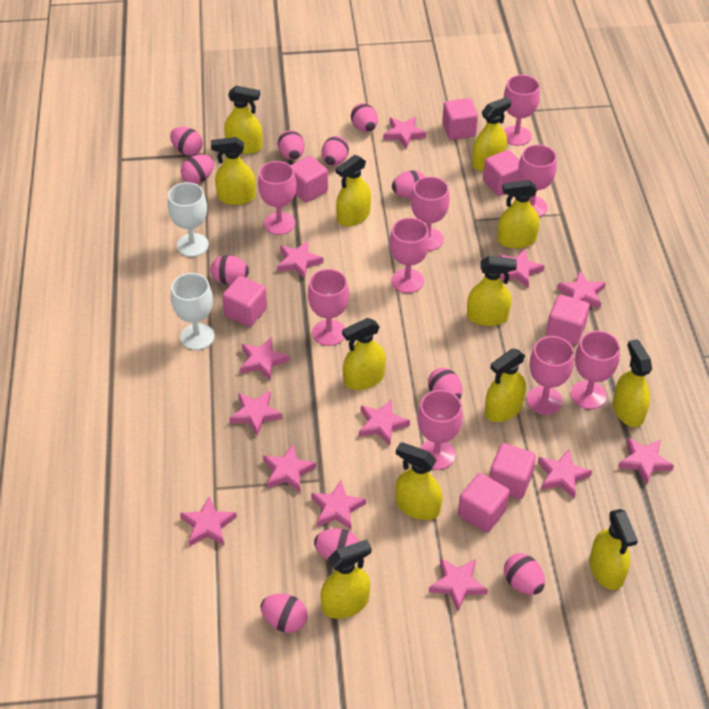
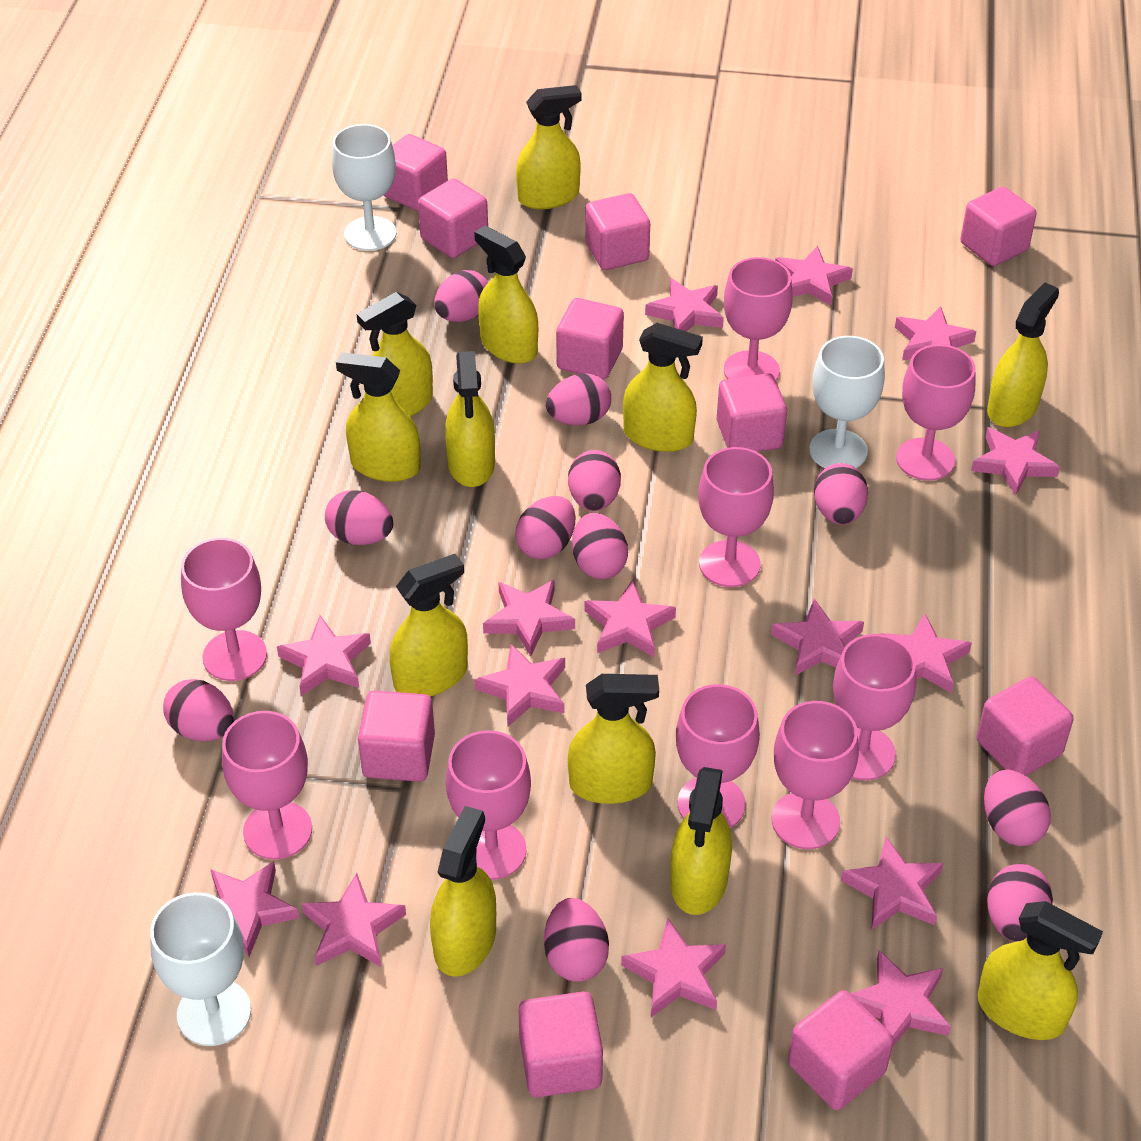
pink cube: 7 -> 10
pink star: 13 -> 15
white goblet: 2 -> 3

